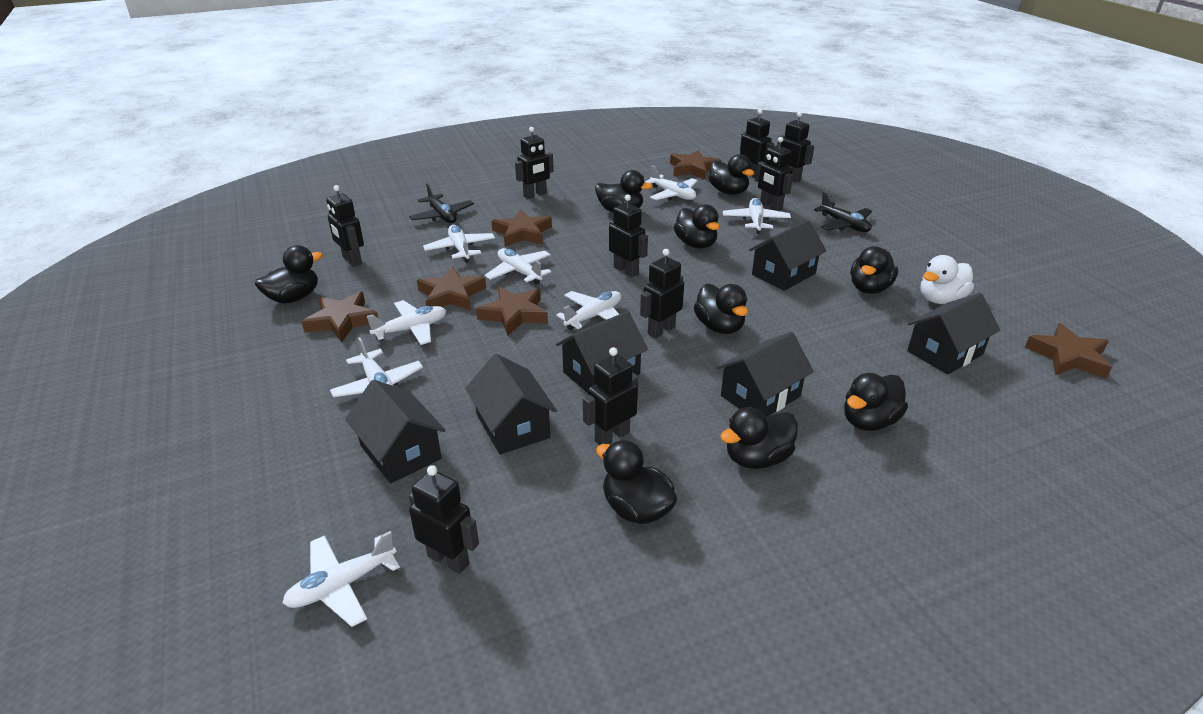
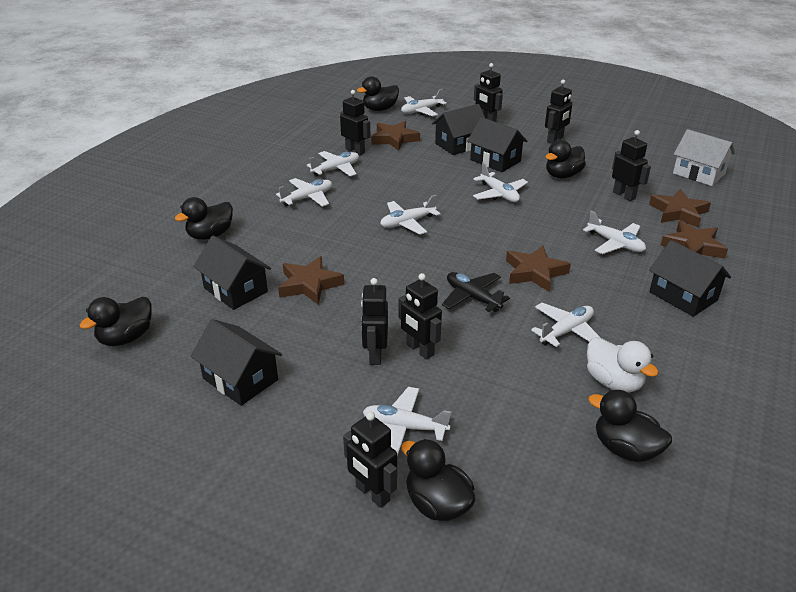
black duck: 9 -> 6
black house: 6 -> 5
black plane: 2 -> 1
black robot: 9 -> 7
brown star: 6 -> 5
white house: 0 -> 1

